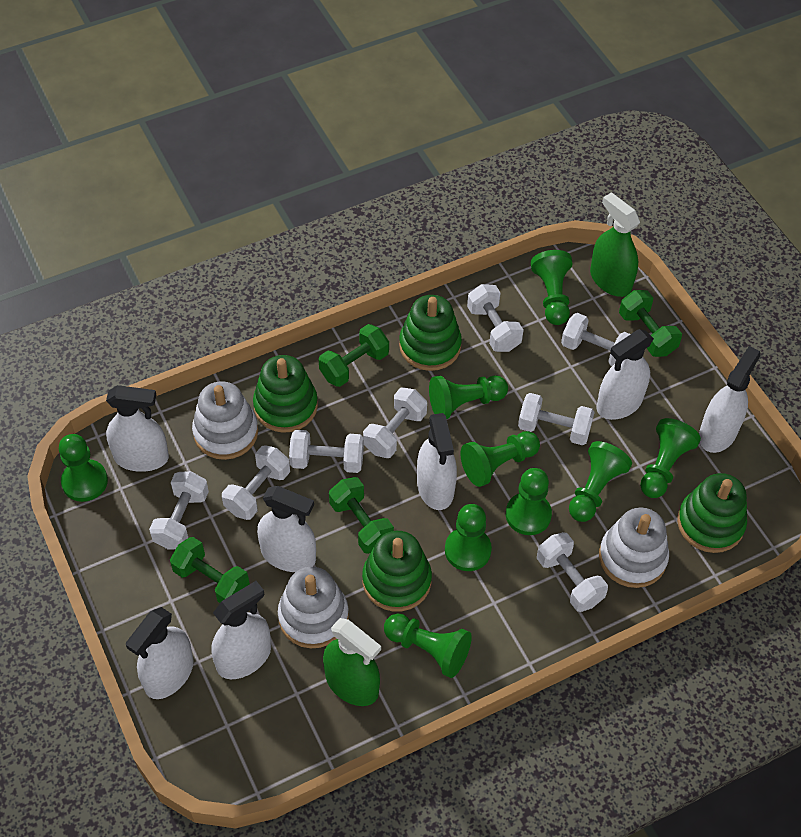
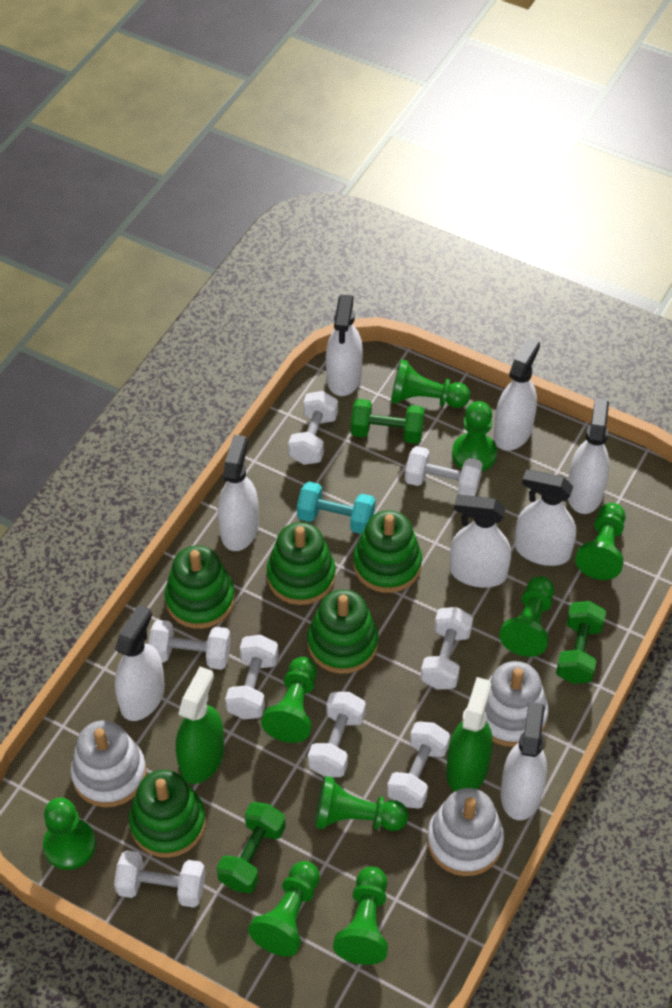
green dumbbell: 4 -> 3
green stacking toy: 4 -> 5
turquoise dumbbell: 0 -> 1
white spray bottle: 7 -> 8

